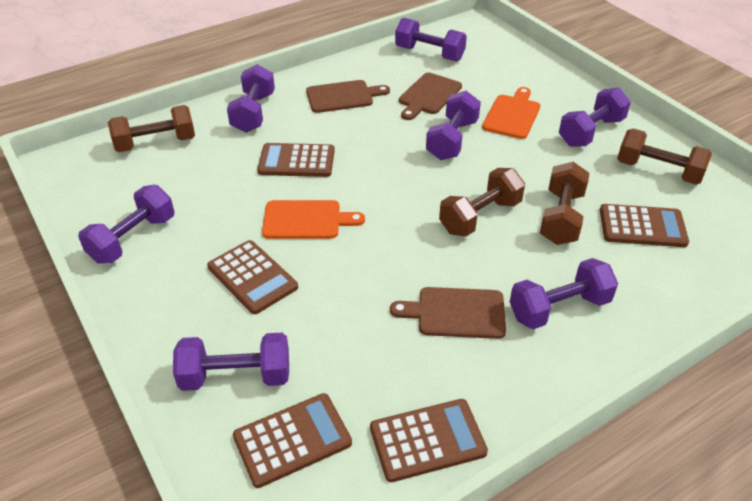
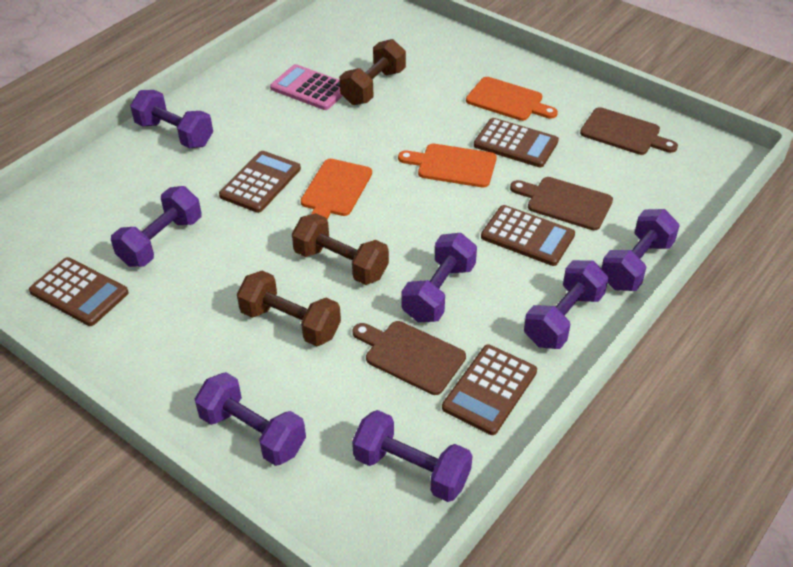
brown dumbbell: 4 -> 3
orange cutting board: 2 -> 3
pink calculator: 0 -> 1

